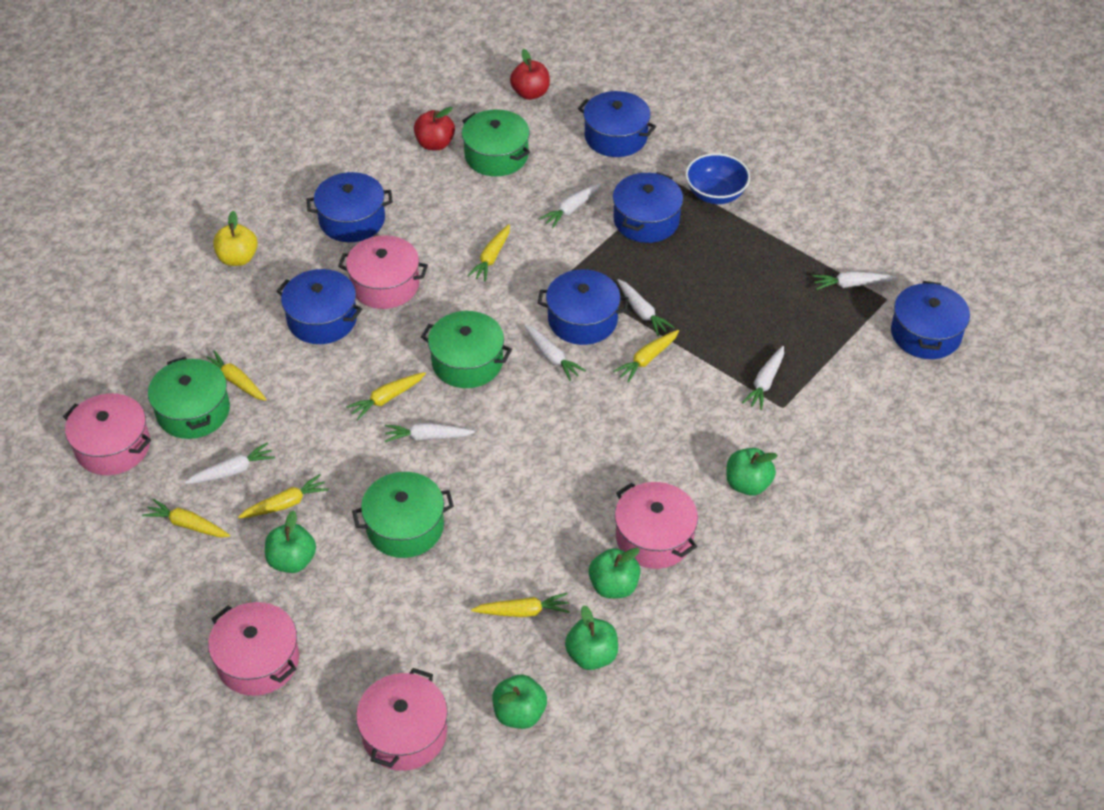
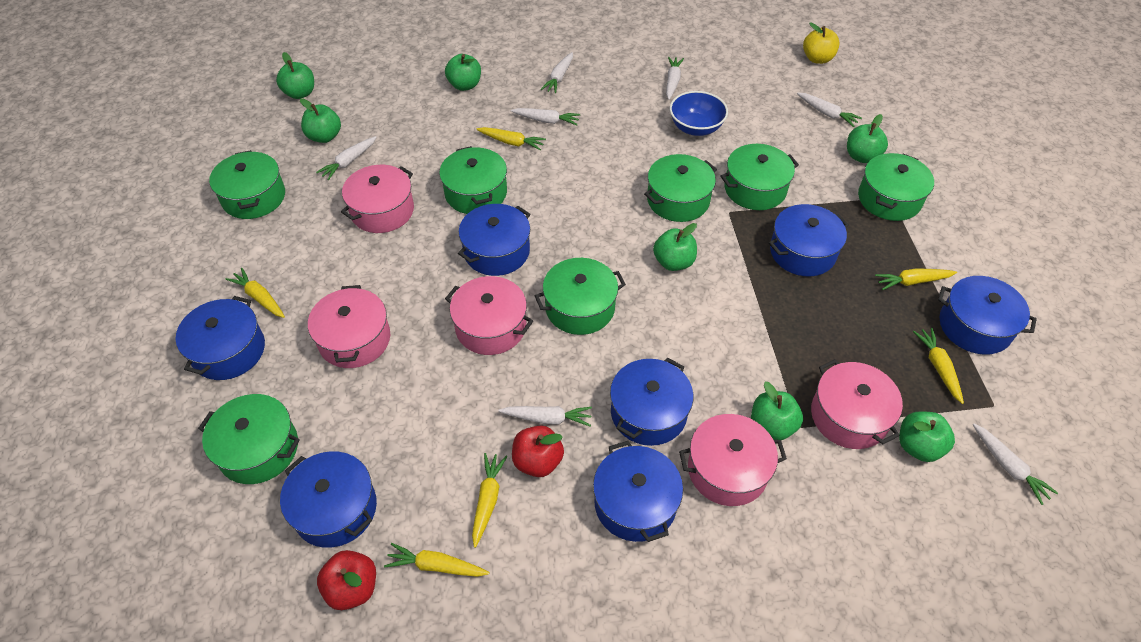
blue pot: 6 -> 7
green apple: 5 -> 7
green pot: 4 -> 7
yellow carrot: 7 -> 6

